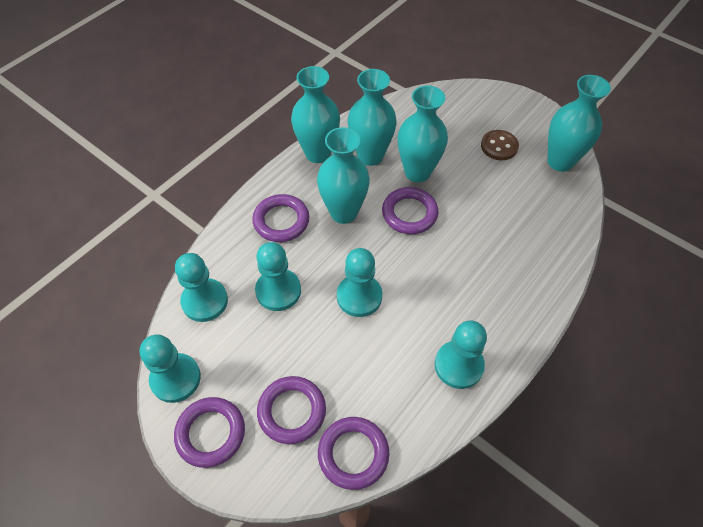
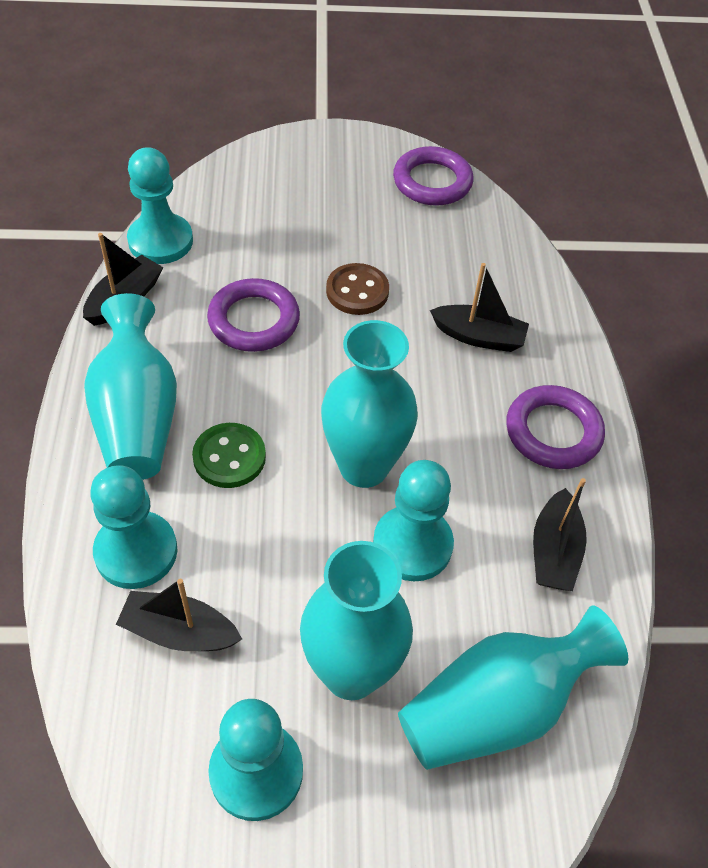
black boat: 0 -> 4
green button: 0 -> 1
purple ring: 5 -> 3
turquoise pawn: 5 -> 4
turquoise vase: 5 -> 4

